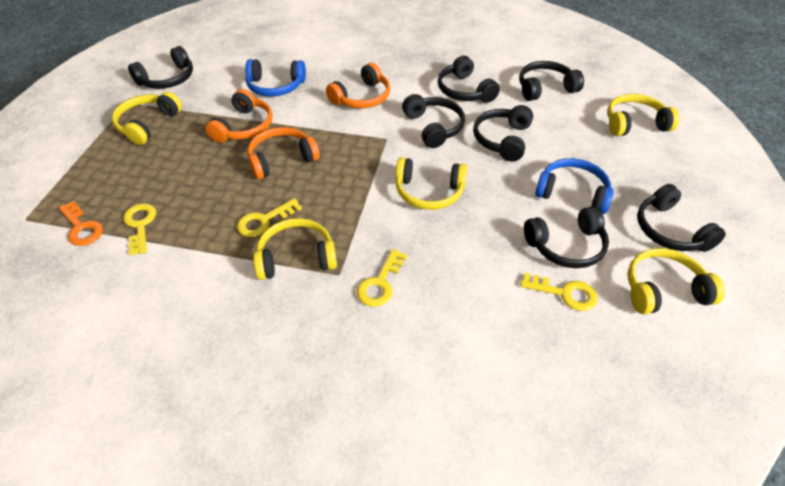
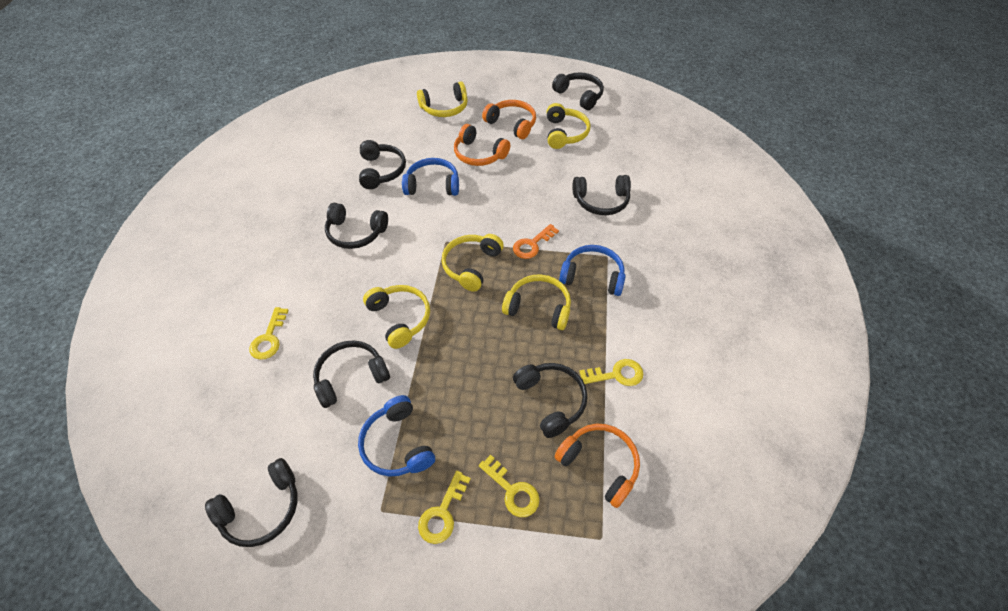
blue headphones: 2 -> 3

